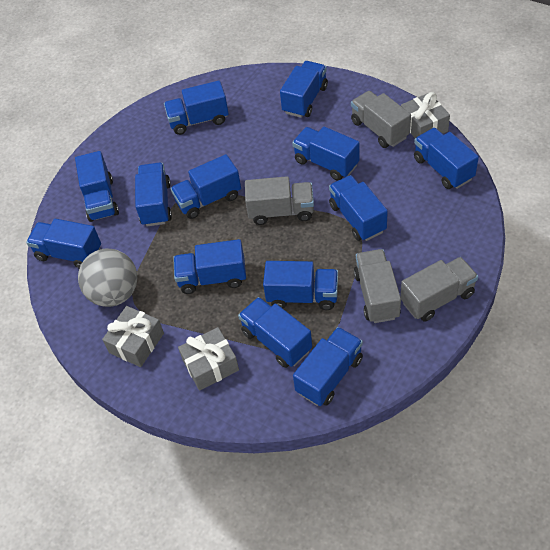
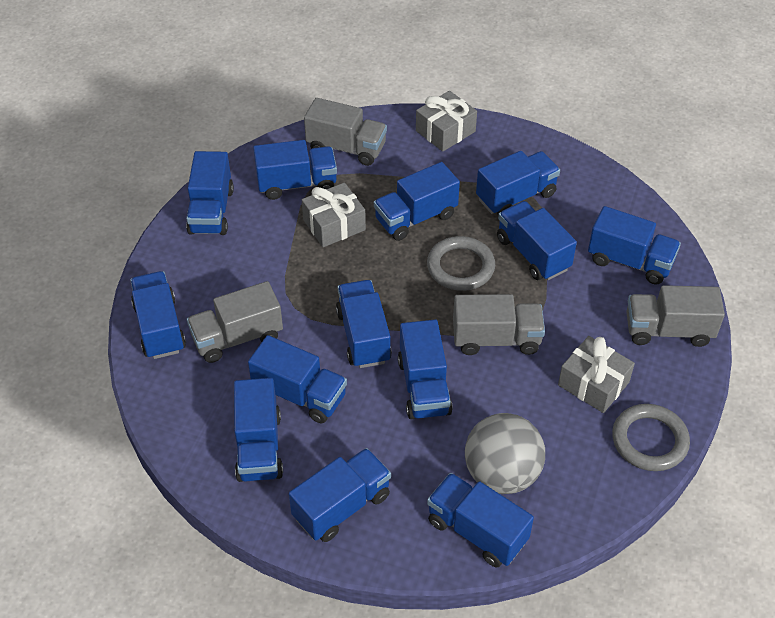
grey ring: 0 -> 2

